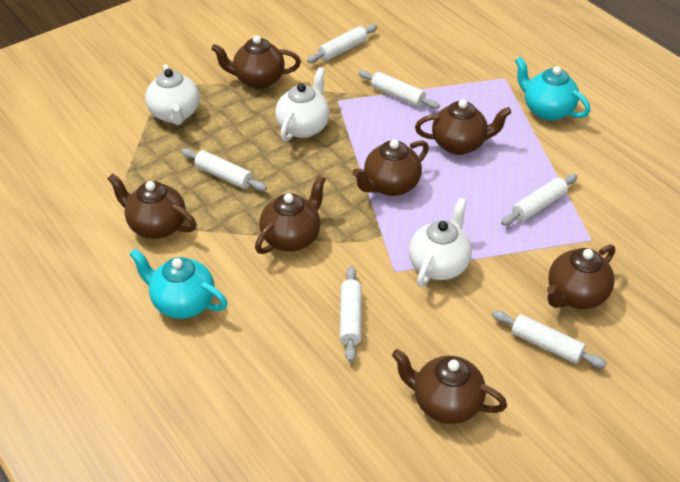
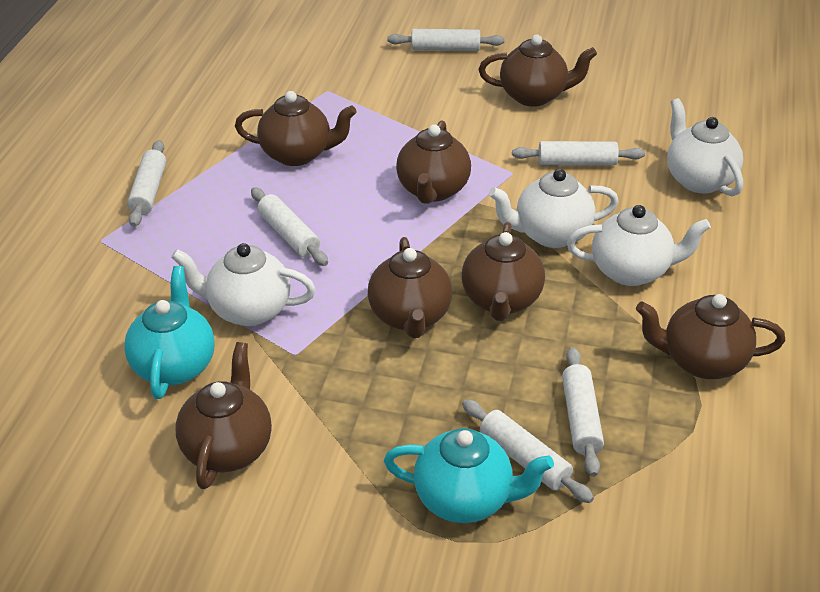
white teapot: 3 -> 4

